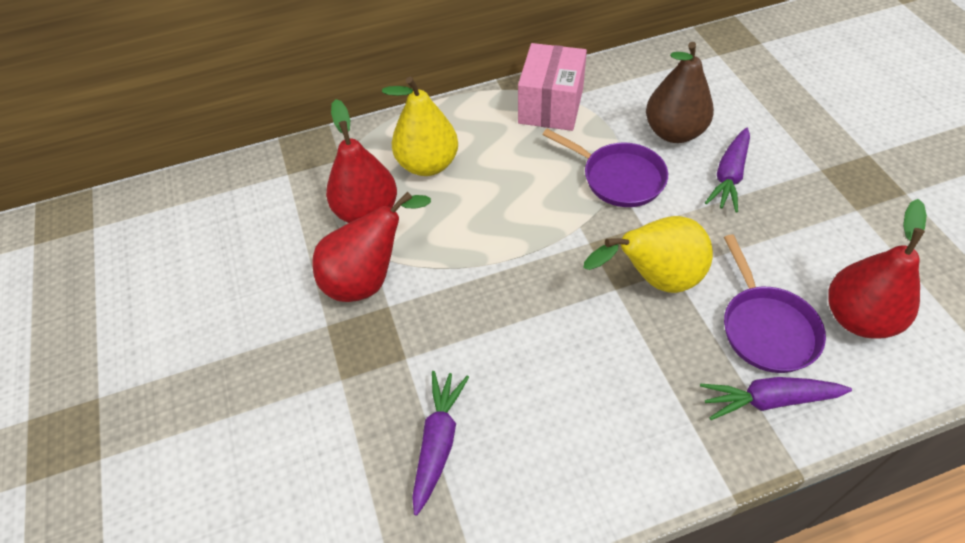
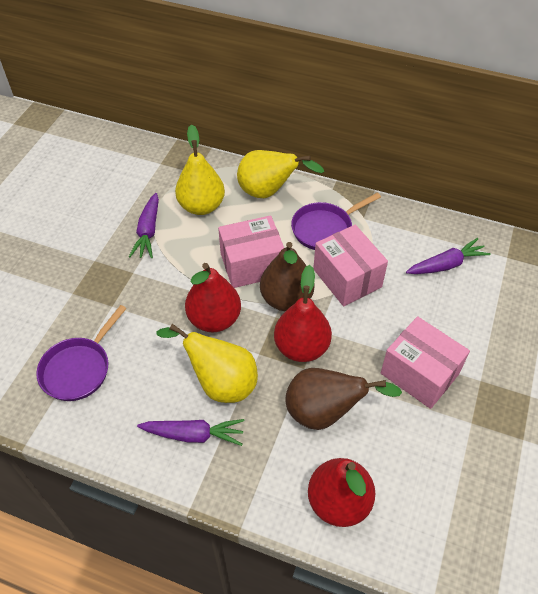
brown pear: 1 -> 2
pink box: 1 -> 3
yellow pear: 2 -> 3

